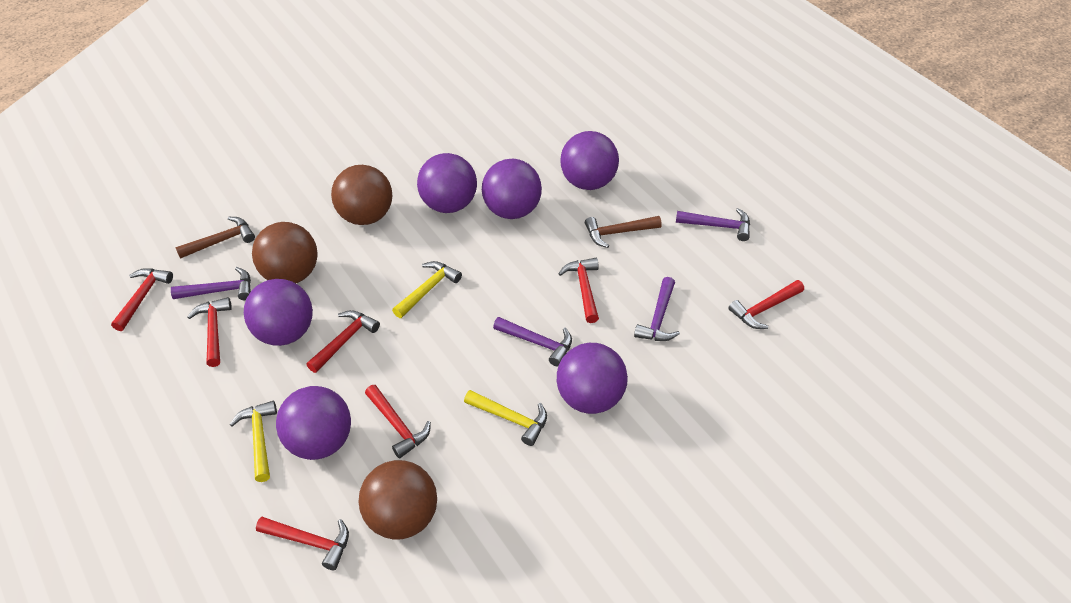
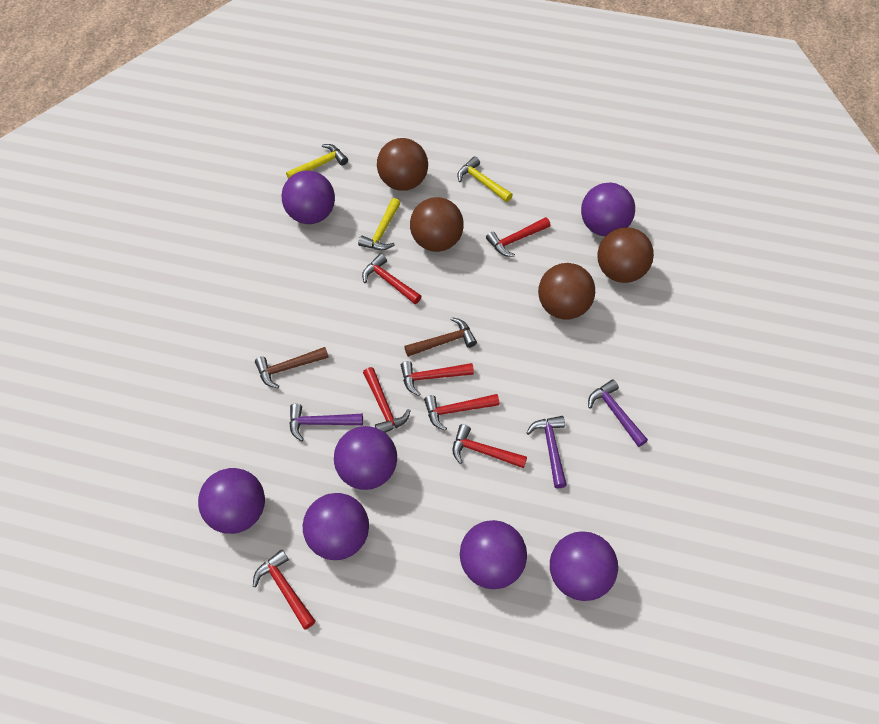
brown ball: 3 -> 4
purple ball: 6 -> 7
purple hammer: 4 -> 3

